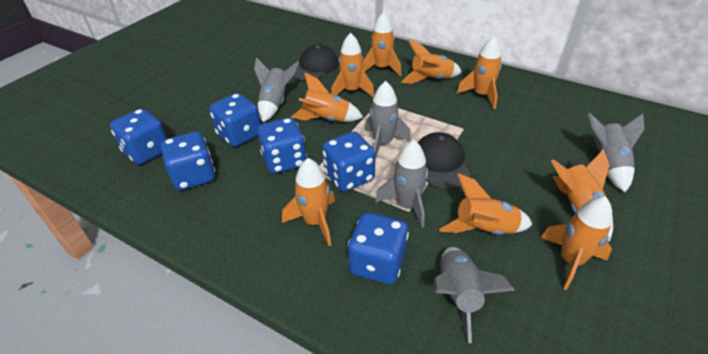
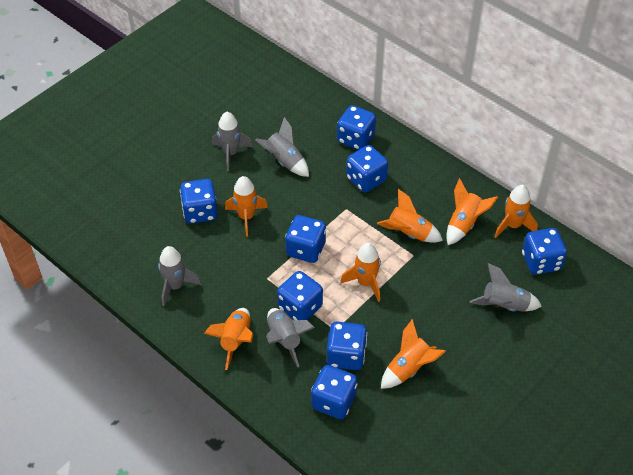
black cap: 2 -> 0
blue dice: 6 -> 8
orange rocket: 9 -> 7

